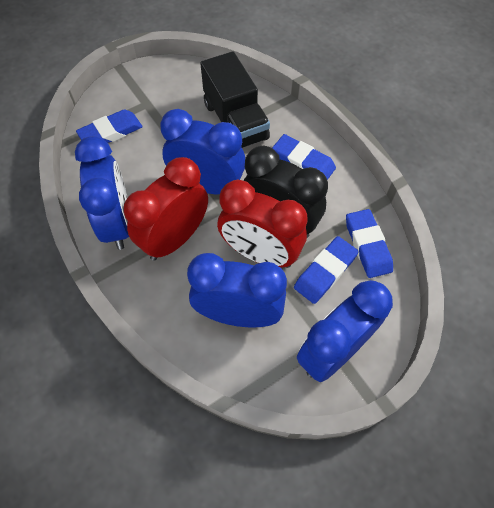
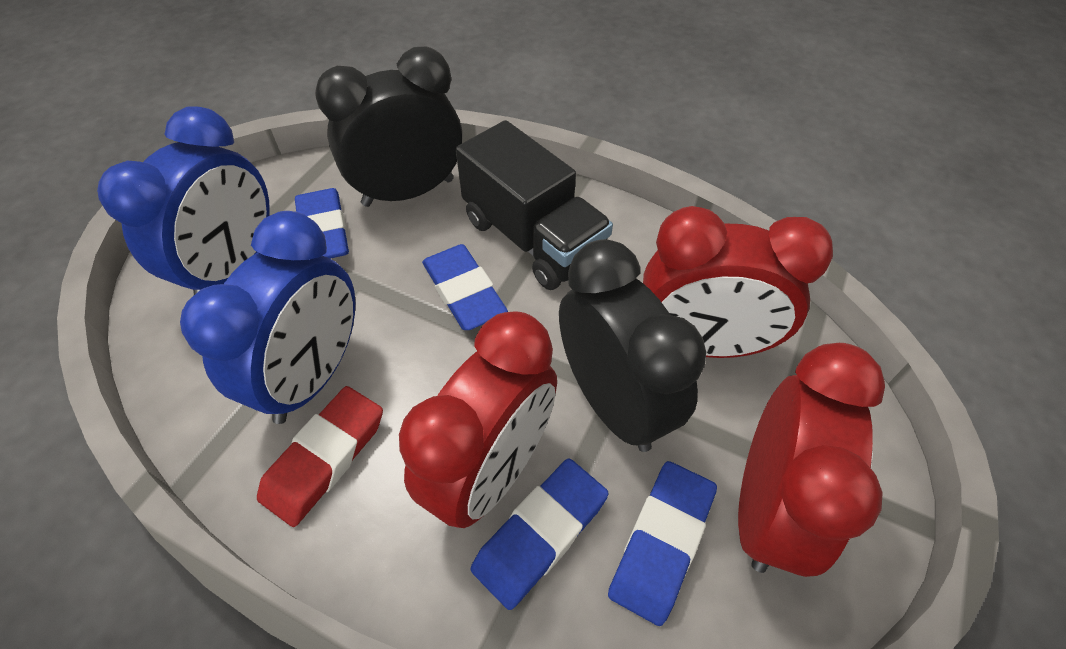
black clock: 1 -> 2
blue clock: 4 -> 2
red clock: 2 -> 3
red eraser: 0 -> 1

